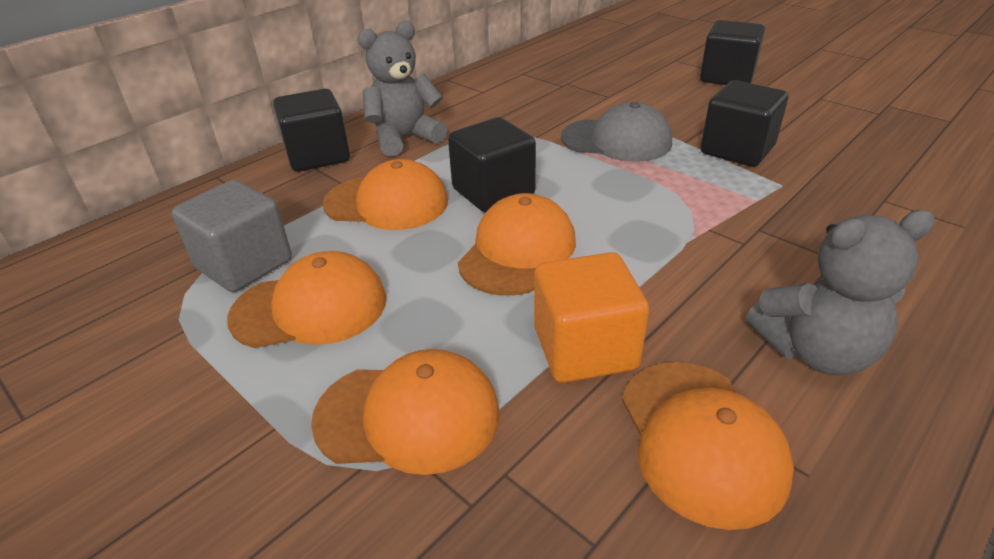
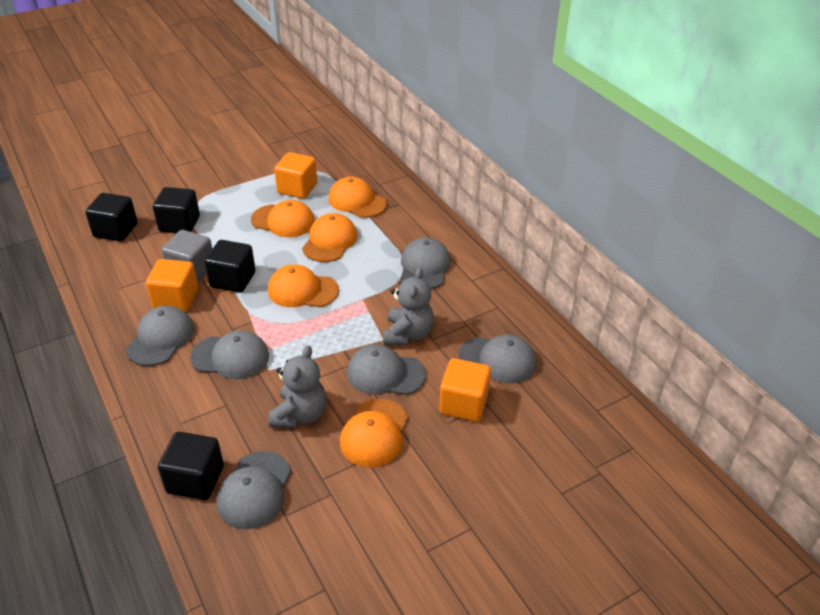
grey cap: 1 -> 6
orange cube: 1 -> 3

